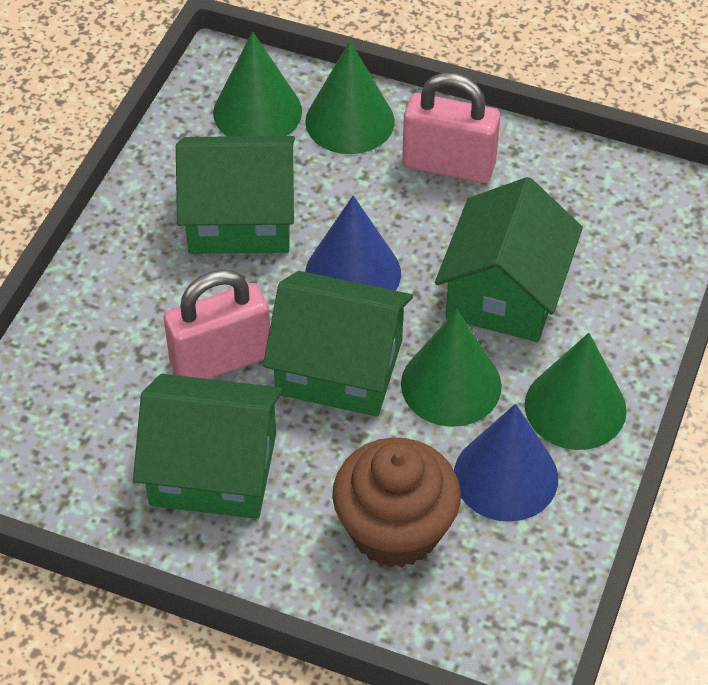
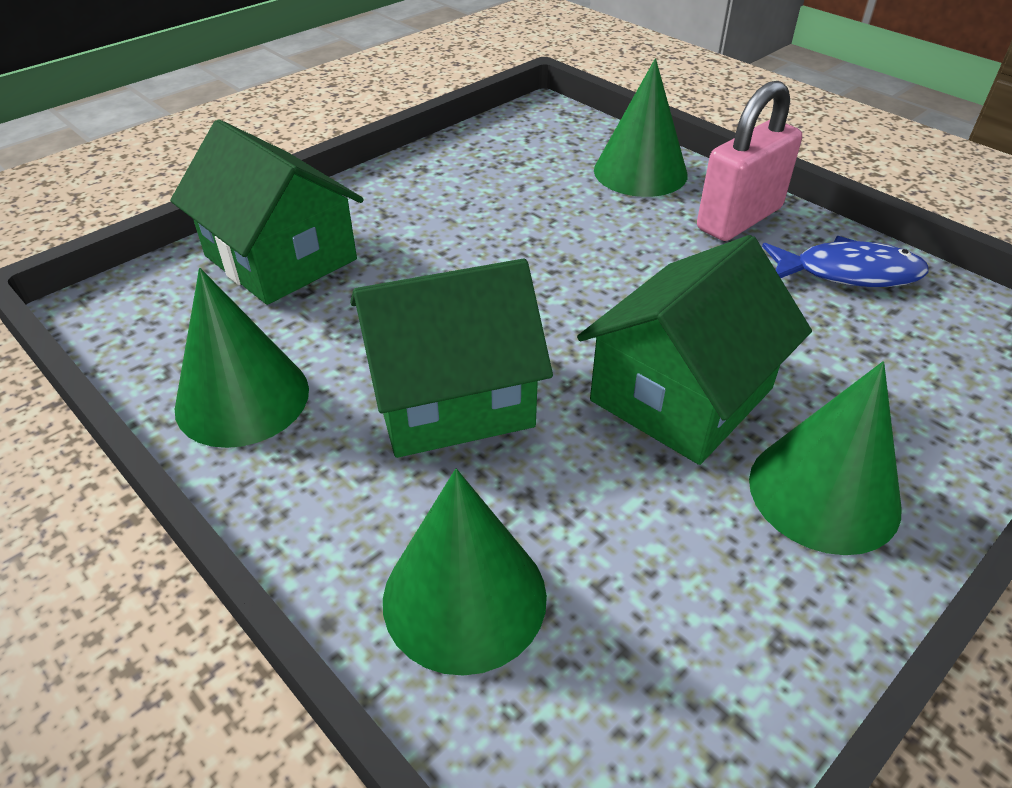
blue cone: 2 -> 0
blue fish: 0 -> 1
brown cupcake: 1 -> 0
green house: 4 -> 3
pink padlock: 2 -> 1

